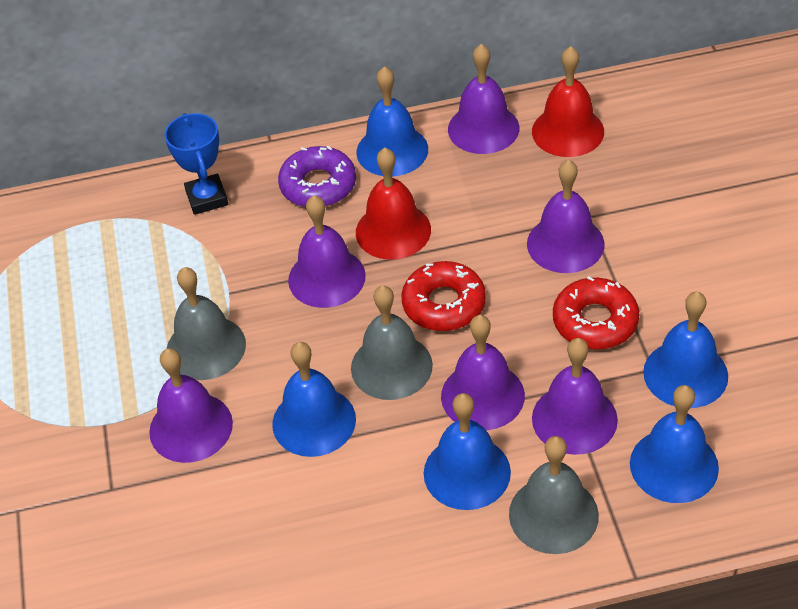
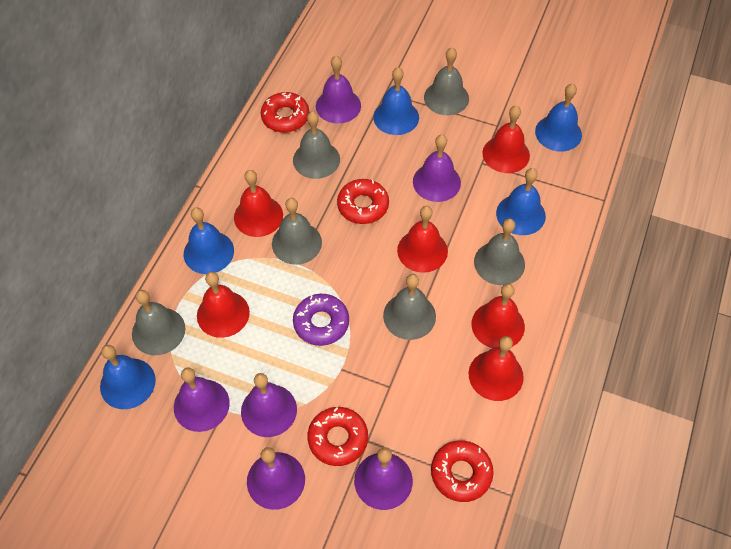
blue trophy: 1 -> 0
grey bell: 3 -> 6
red bell: 2 -> 6
red donut: 2 -> 4

